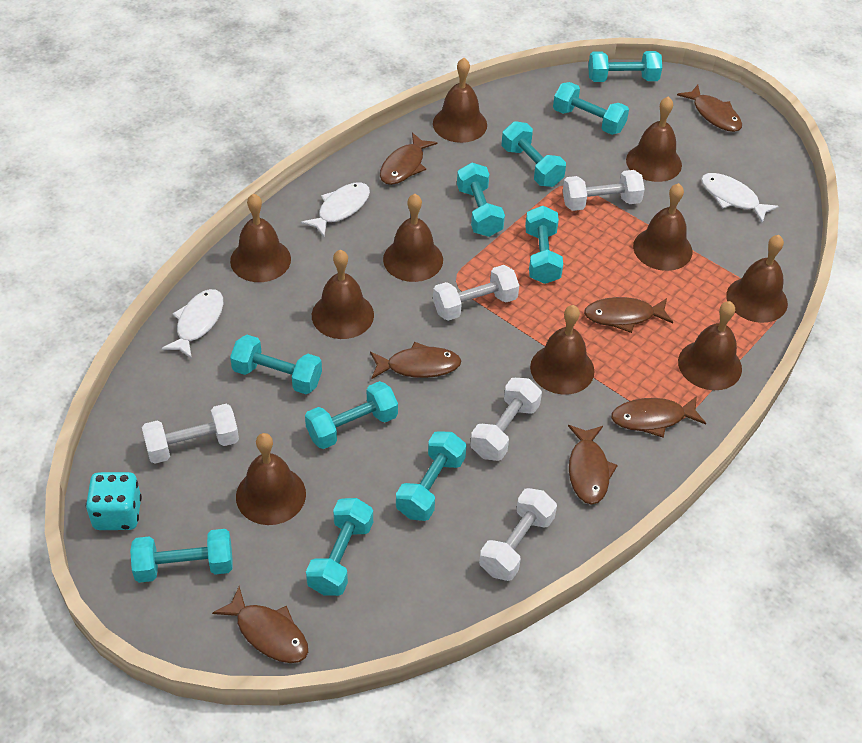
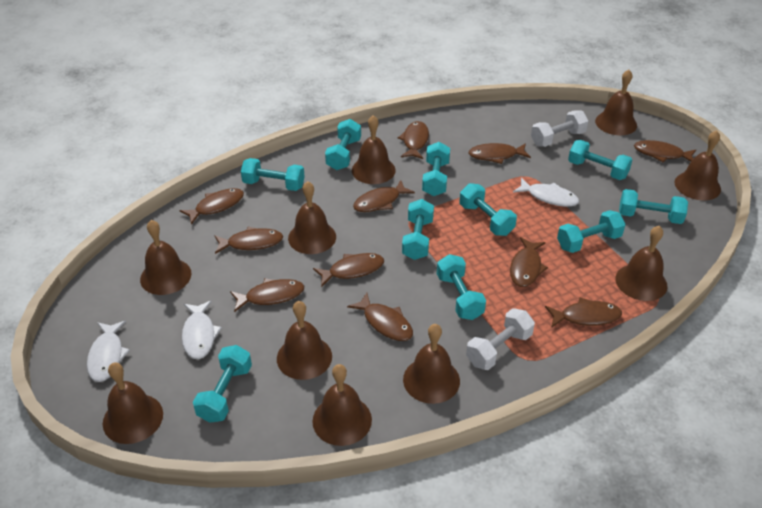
brown fish: 7 -> 11
turquoise dice: 1 -> 0
white dumbbell: 5 -> 2

